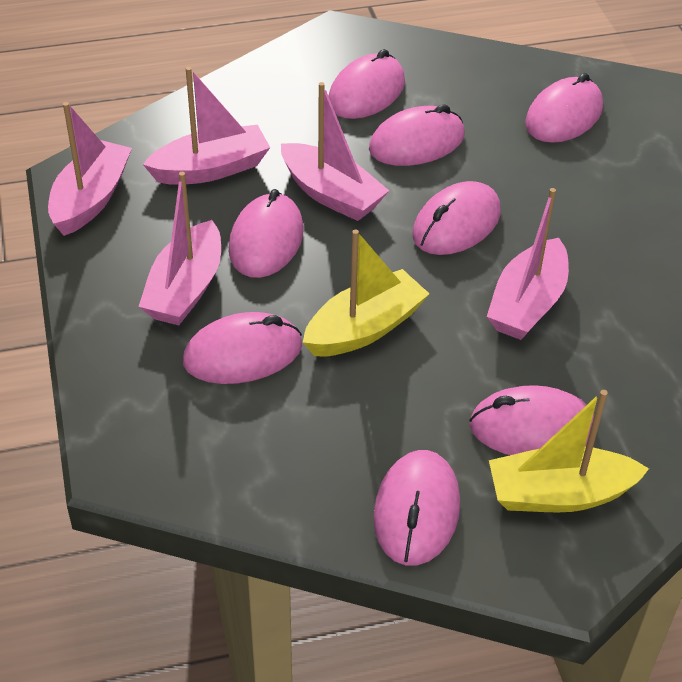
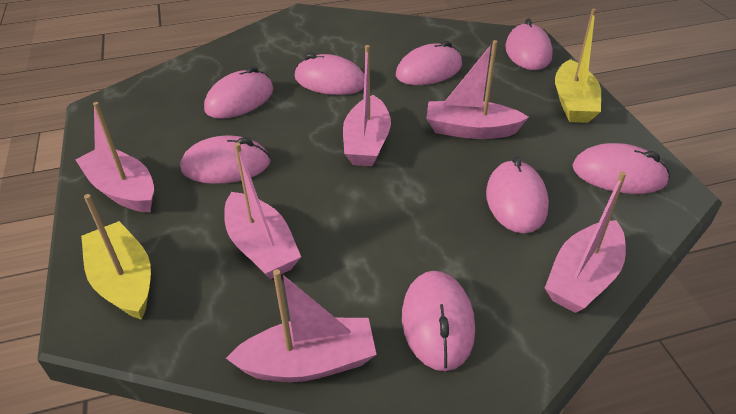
pink boat: 5 -> 6

